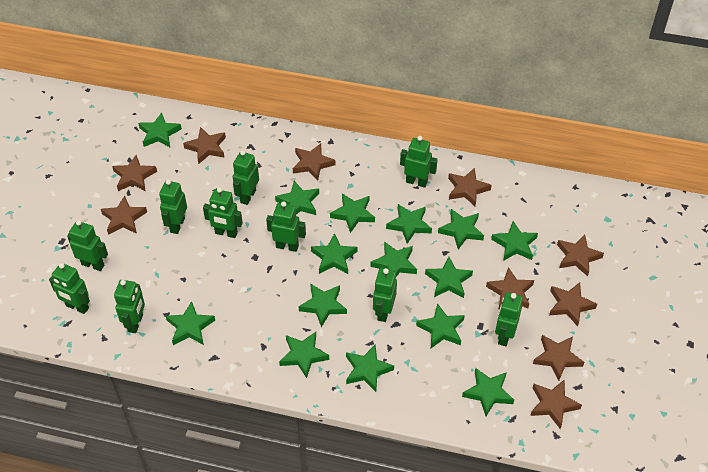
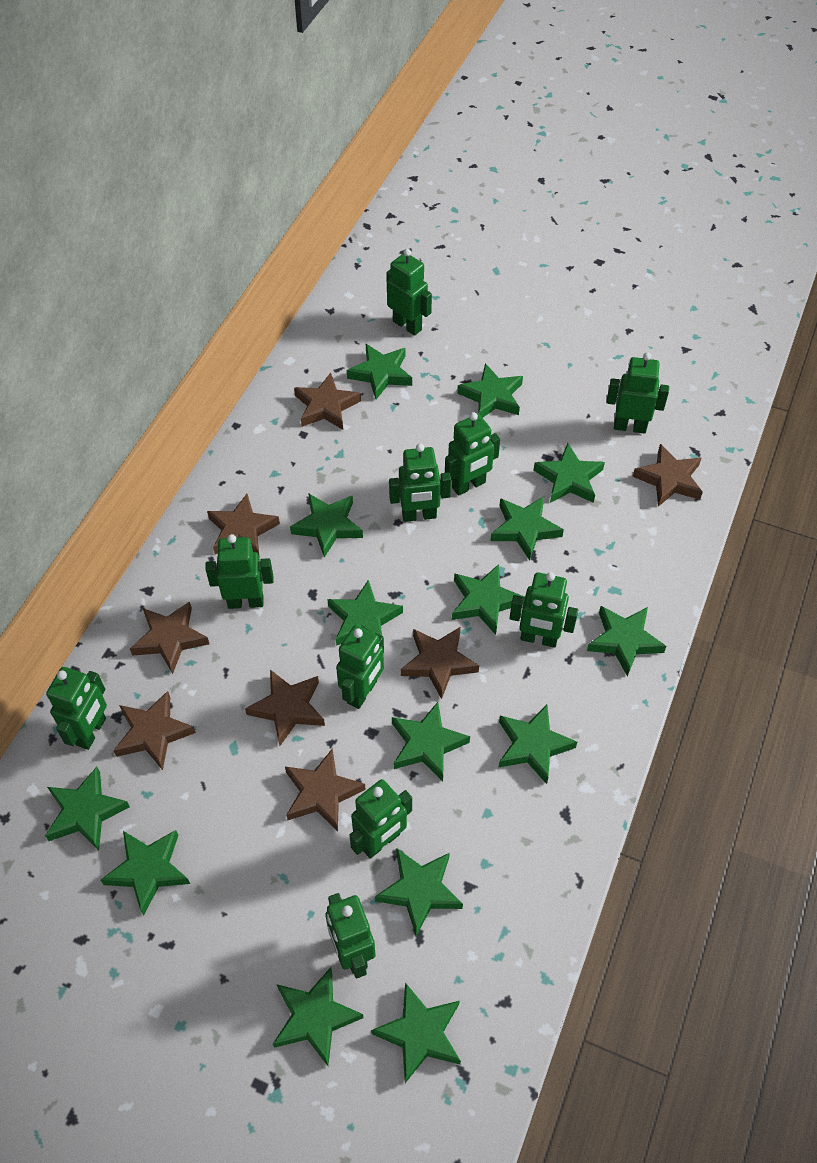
brown star: 10 -> 8

